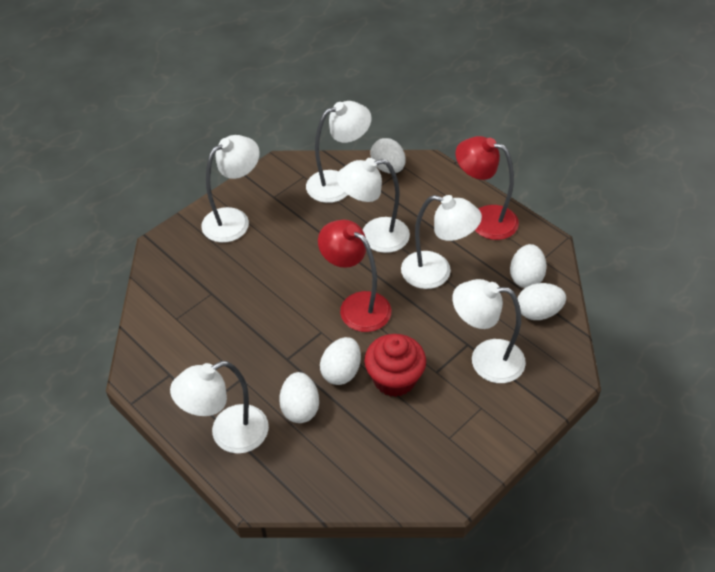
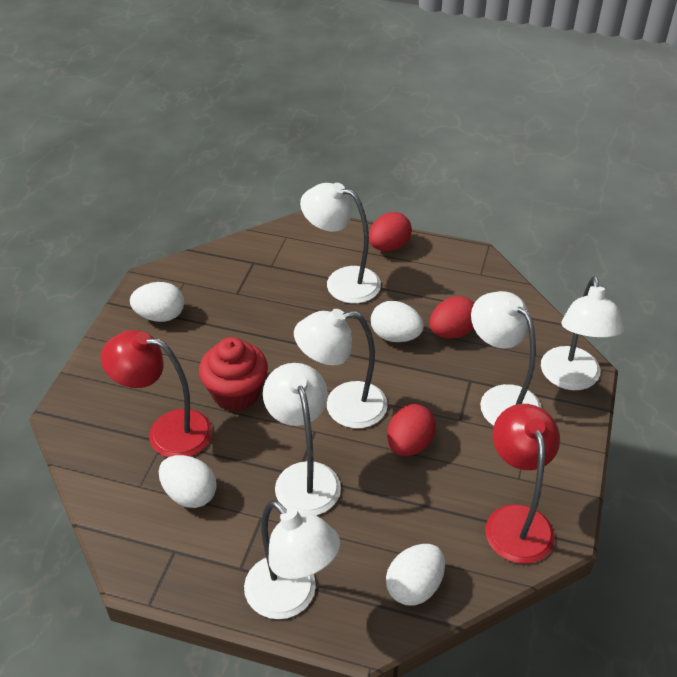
red egg: 0 -> 3
white egg: 5 -> 4

